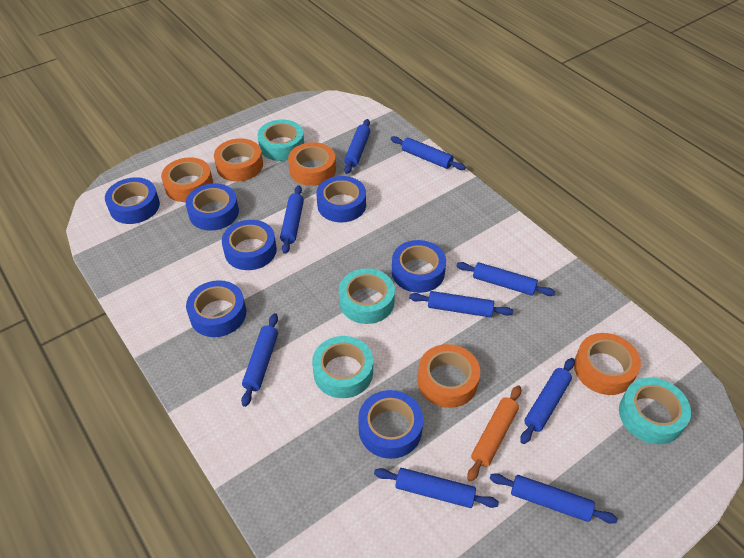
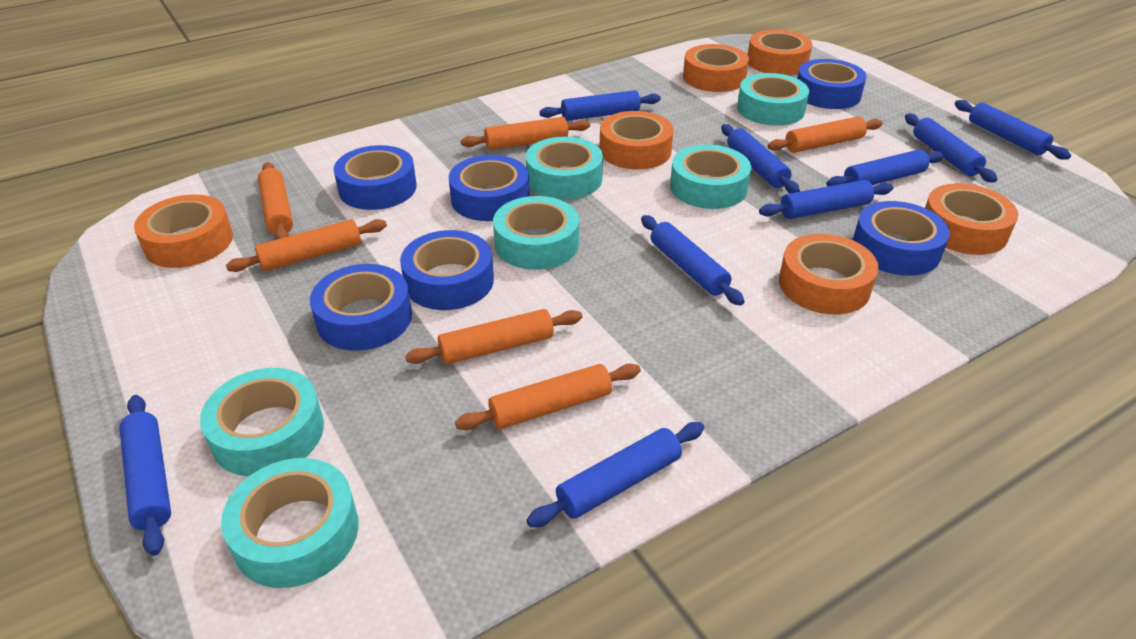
blue tape: 7 -> 6
orange rolling pin: 1 -> 6
orange tape: 5 -> 6
turquoise tape: 4 -> 6

